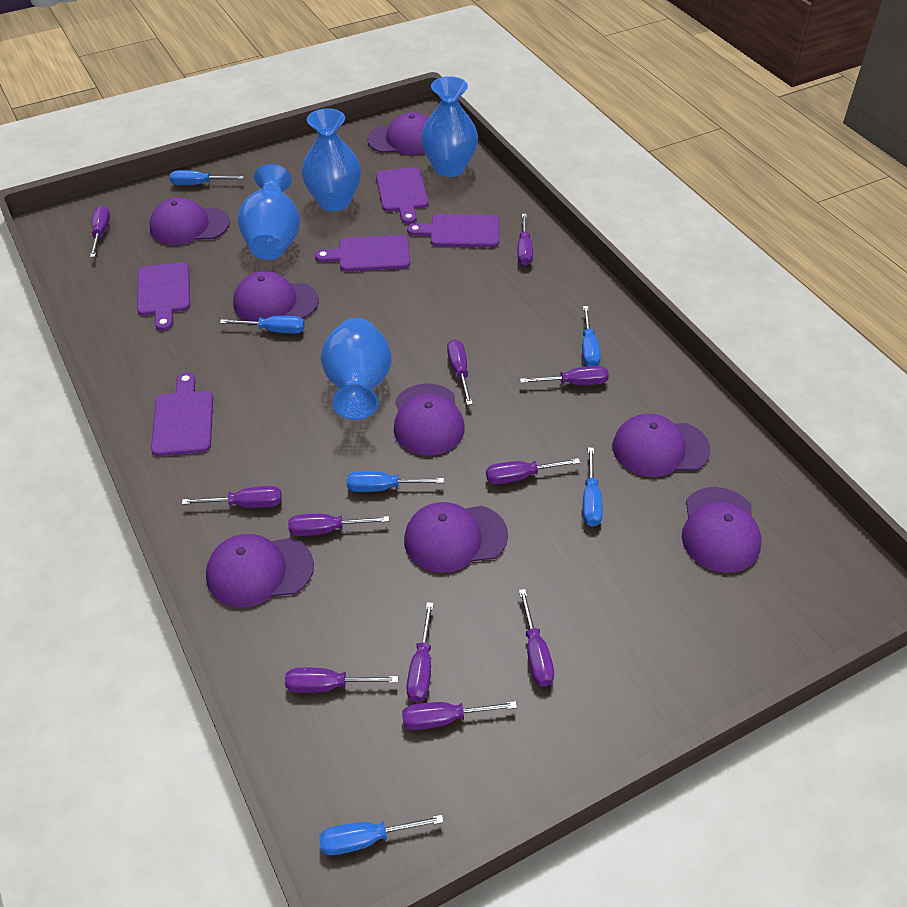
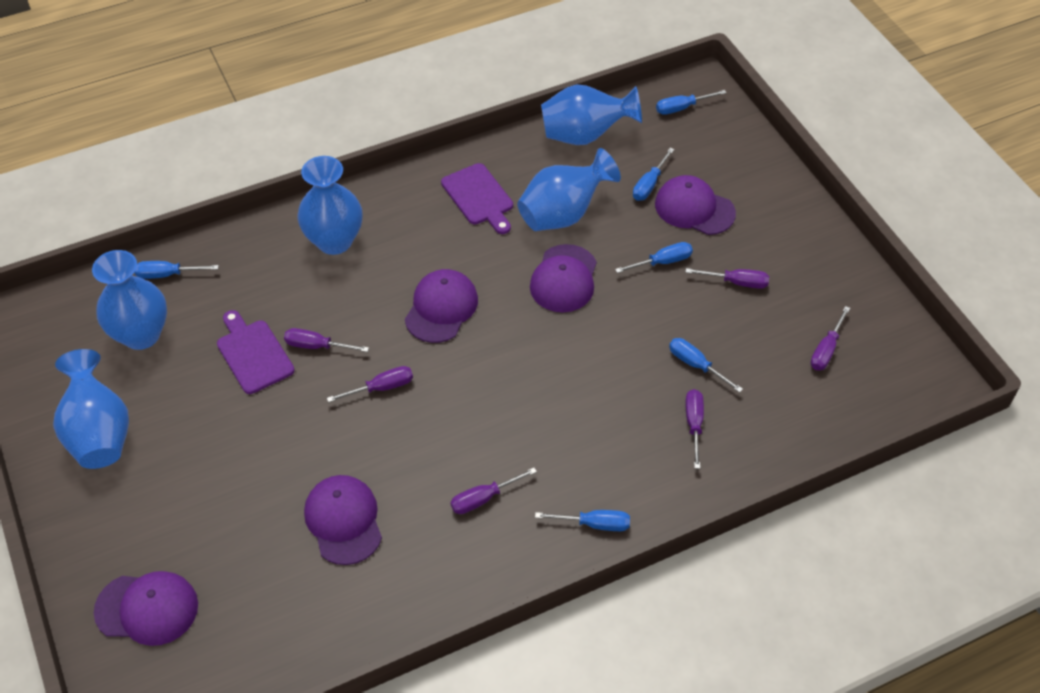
blue vase: 4 -> 5
purple cap: 8 -> 5
purple cutting board: 5 -> 2
purple screwdriver: 11 -> 6

